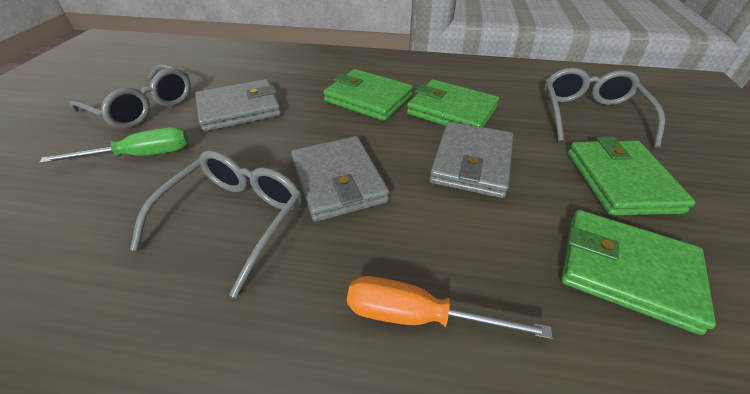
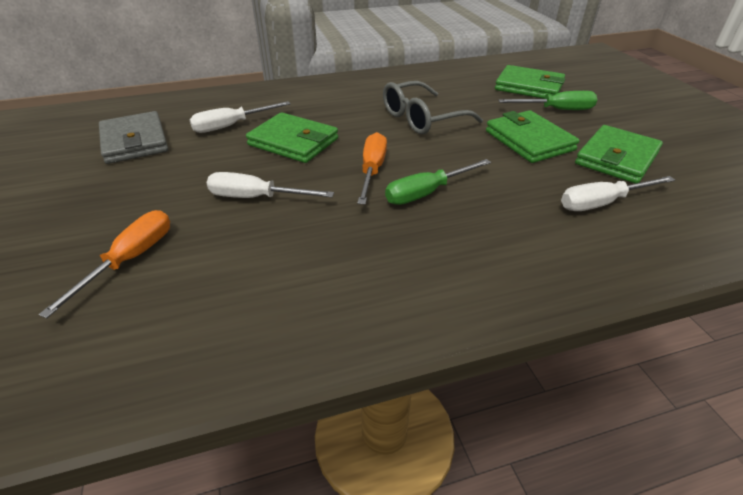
green screwdriver: 1 -> 2
grey glasses: 3 -> 1
grey wallet: 3 -> 1
orange screwdriver: 1 -> 2
white screwdriver: 0 -> 3

